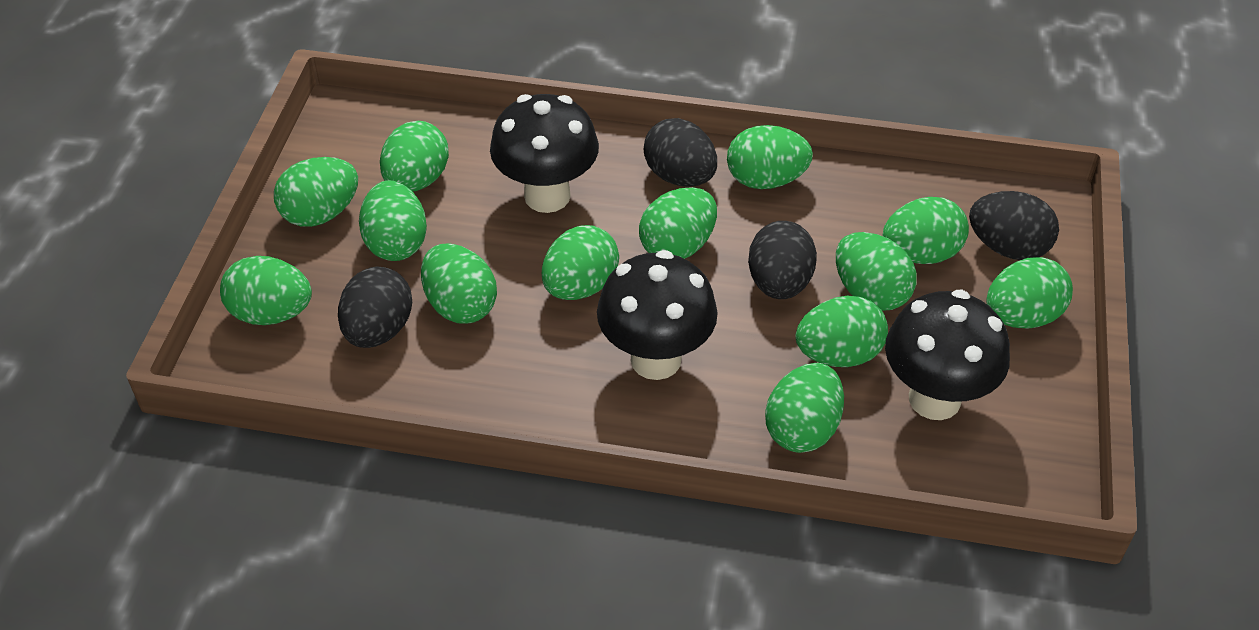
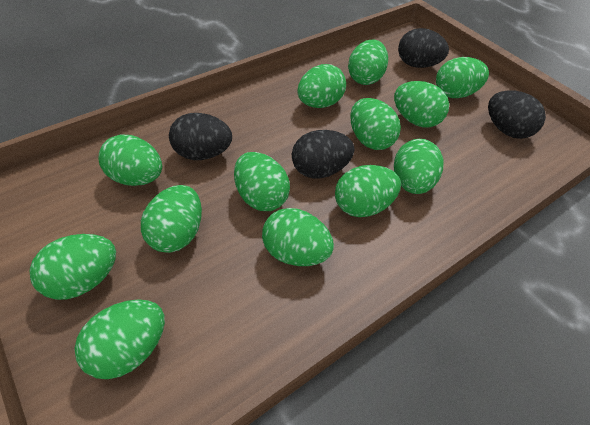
black mushroom: 3 -> 0

